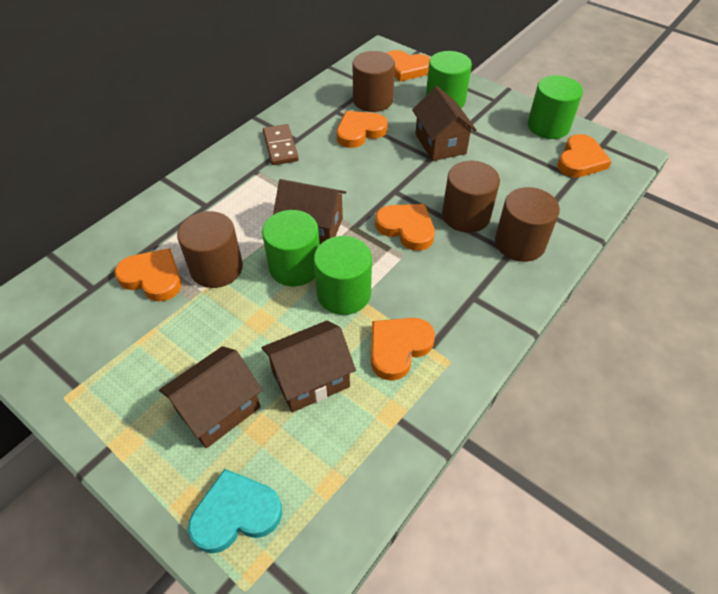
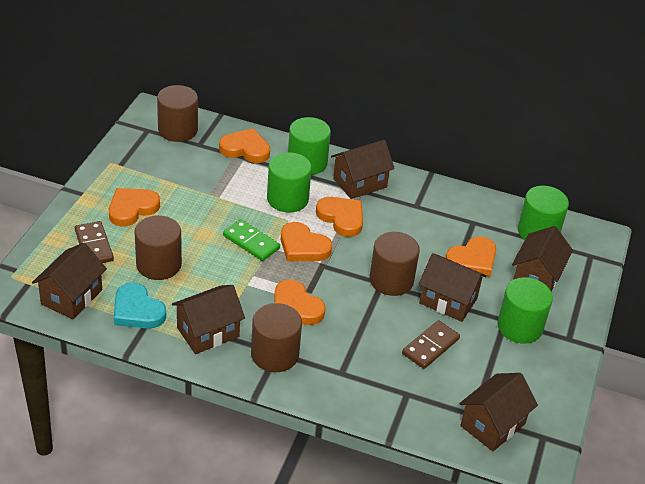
brown domino: 1 -> 2
brown house: 4 -> 6
green domino: 0 -> 1

